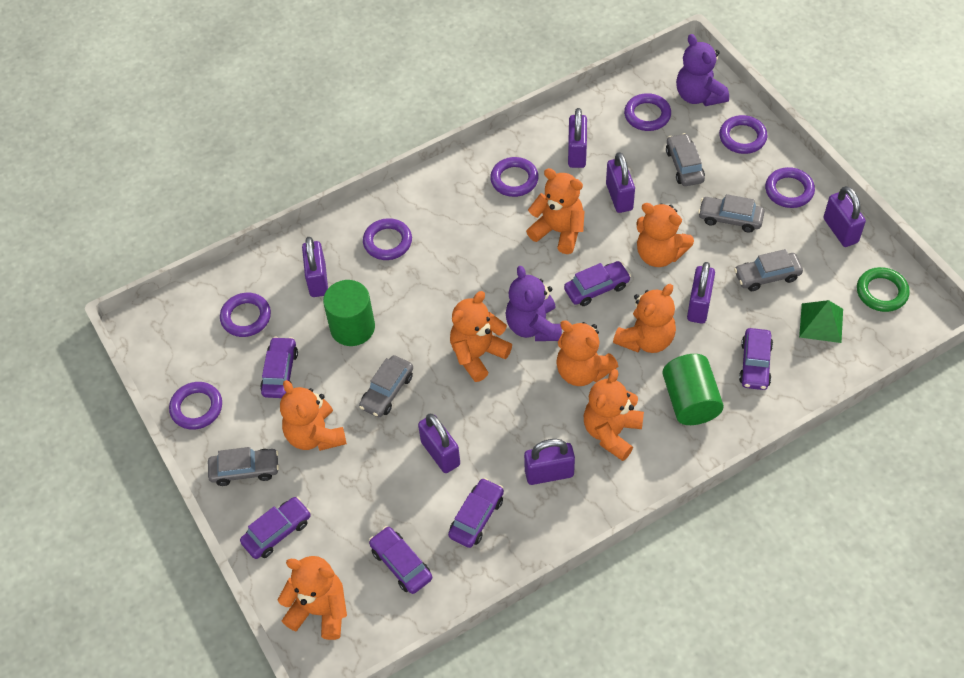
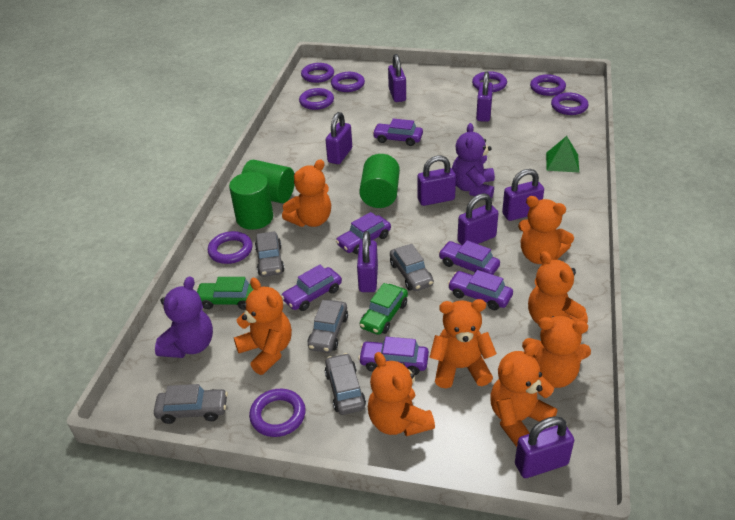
green car: 0 -> 2
green cylinder: 2 -> 3
green ring: 1 -> 0
purple padlock: 7 -> 8
purple ring: 7 -> 8

